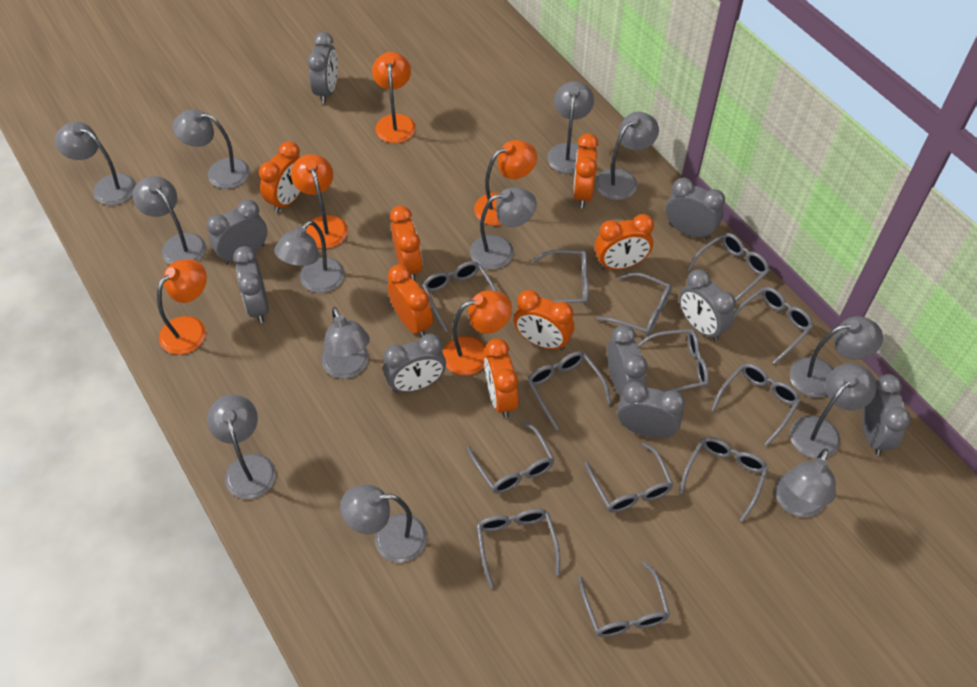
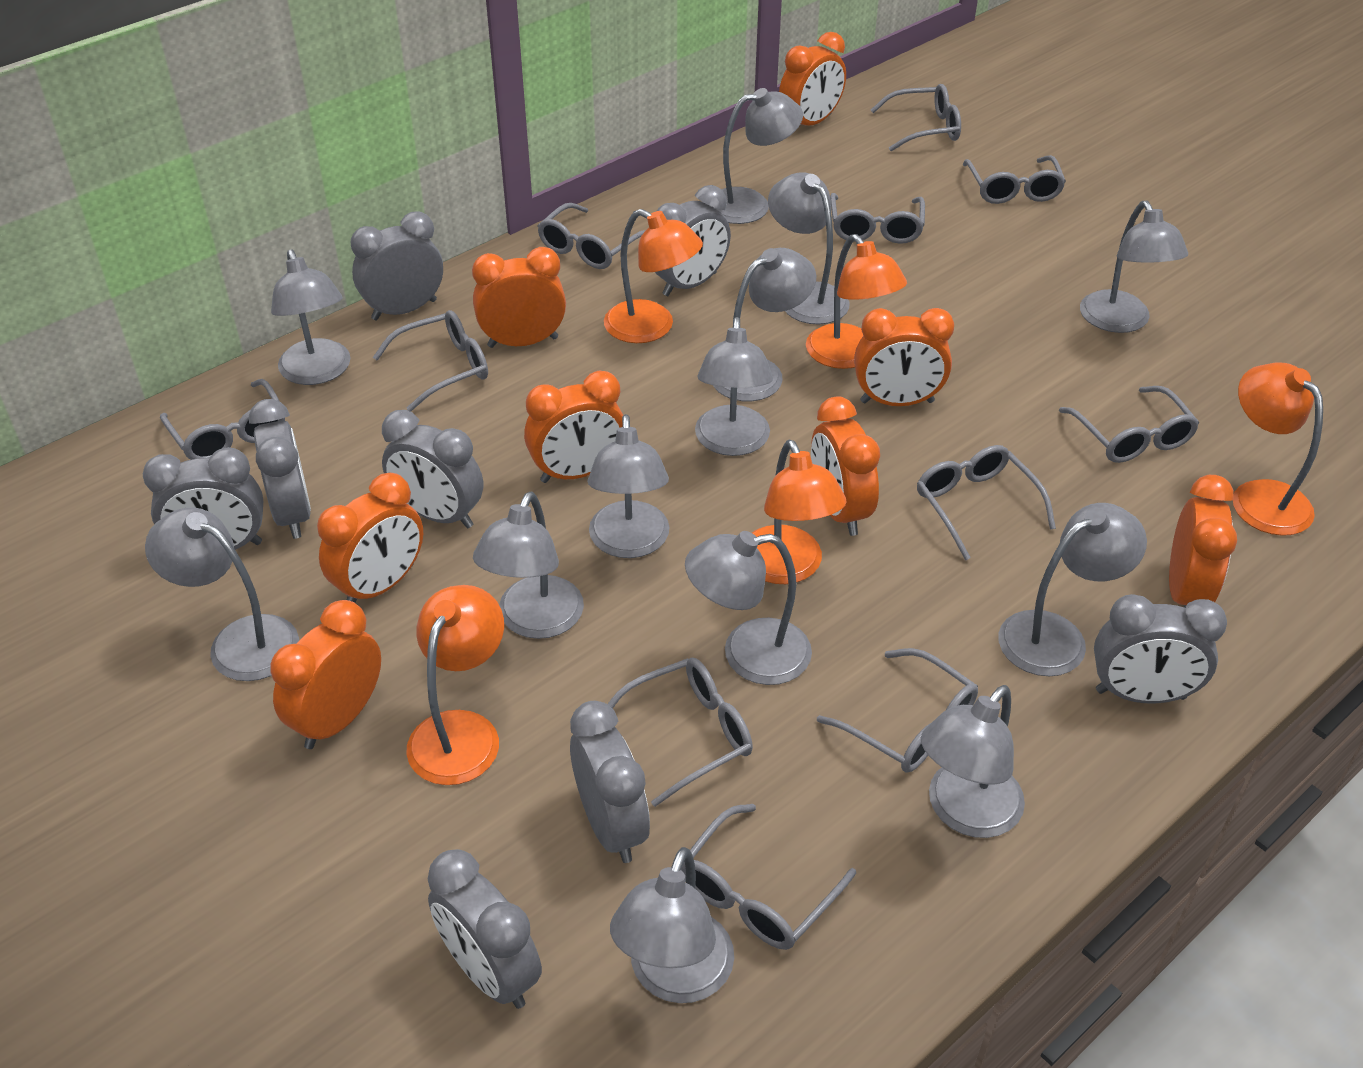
grey clock: 9 -> 8
grey glasses: 13 -> 11
orange clock: 7 -> 8

